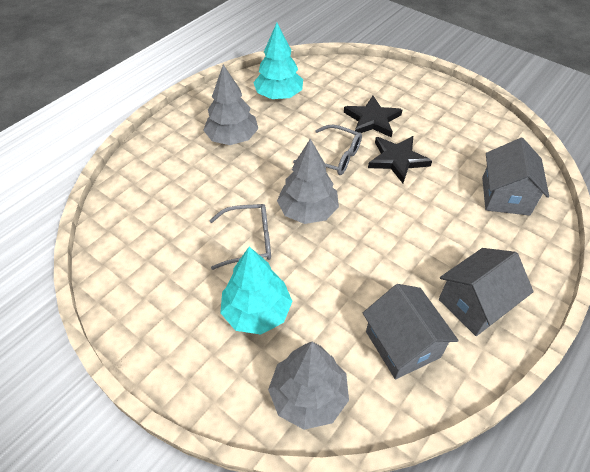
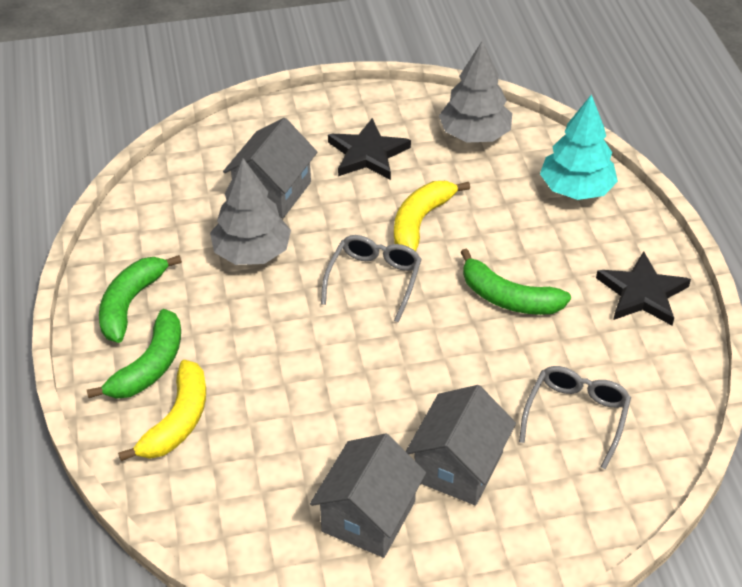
green banana: 0 -> 3
grey tree: 3 -> 2
turquoise tree: 2 -> 1
yellow banana: 0 -> 2

